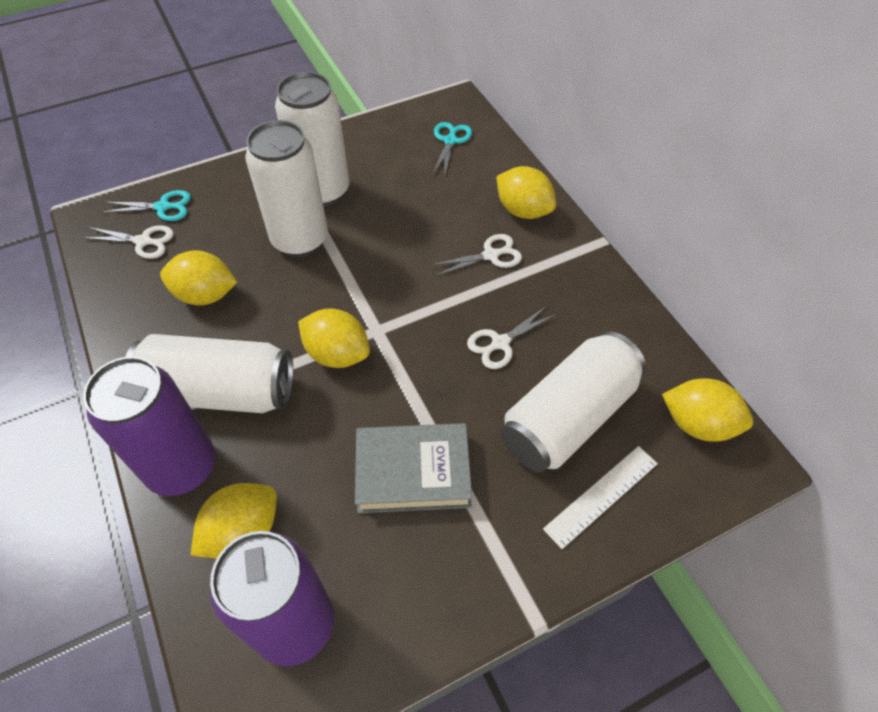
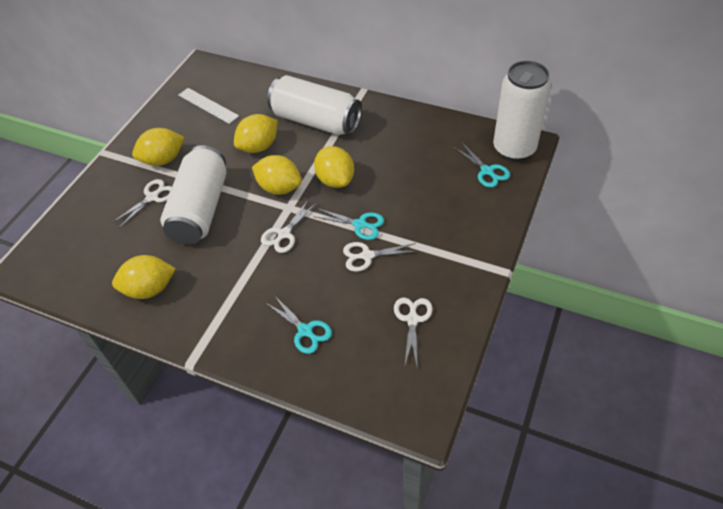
grey book: 1 -> 0
purple can: 2 -> 0
turquoise scissors: 2 -> 3
white can: 4 -> 3
white scissors: 3 -> 4

